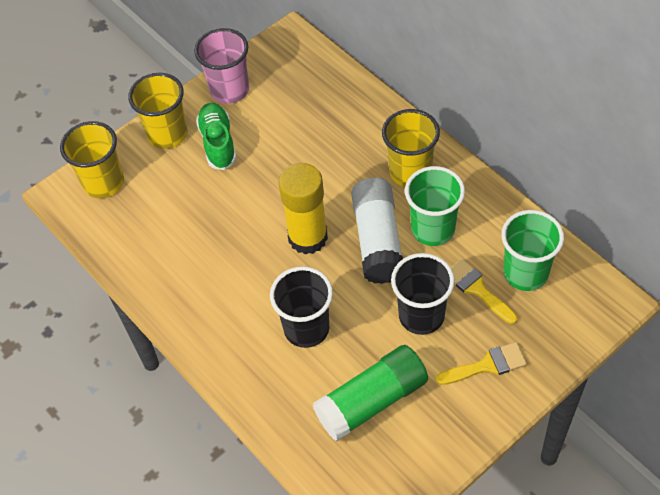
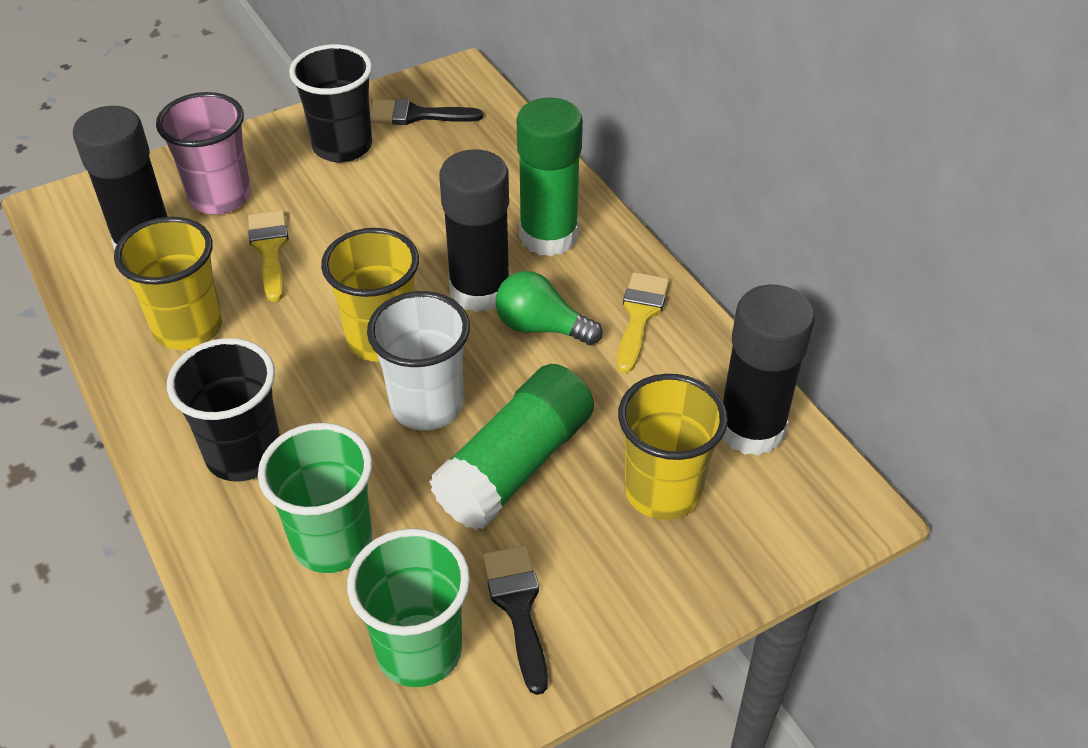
black brush: 0 -> 2
black glue stick: 0 -> 3
green glue stick: 1 -> 2
green light bulb: 0 -> 1
green shoe: 1 -> 0
white cup: 0 -> 1
white glue stick: 1 -> 0
yellow glue stick: 1 -> 0

